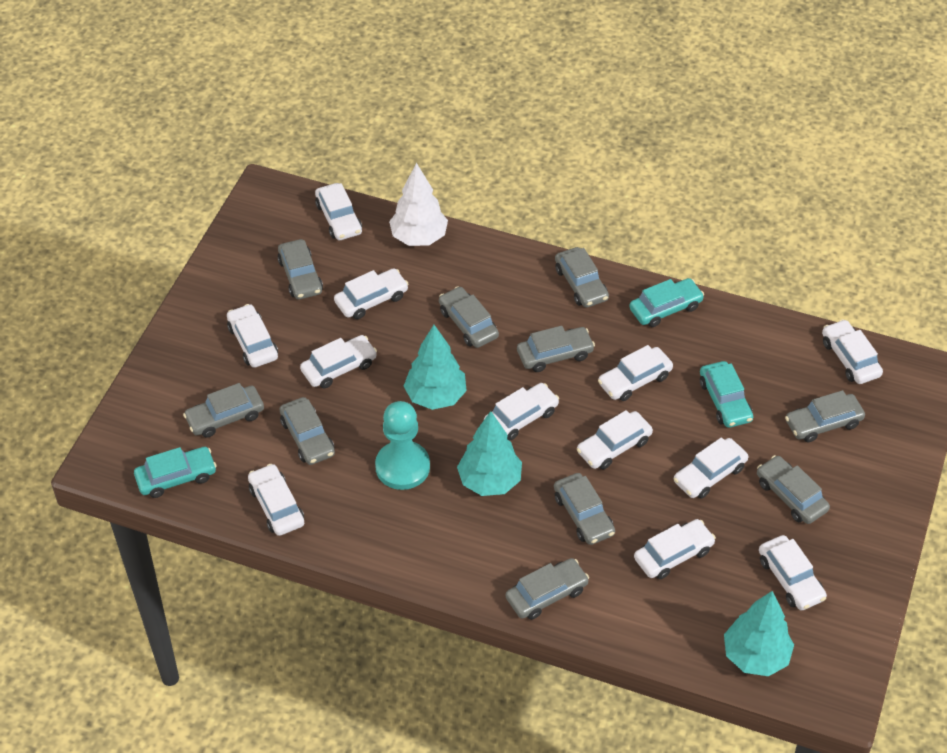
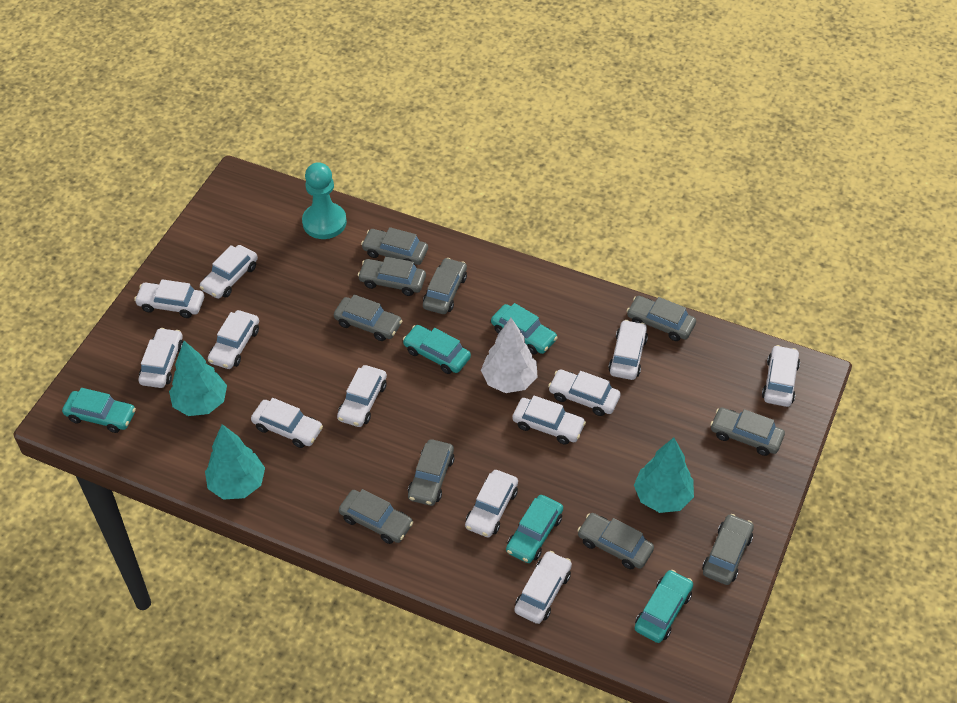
turquoise car: 3 -> 5

